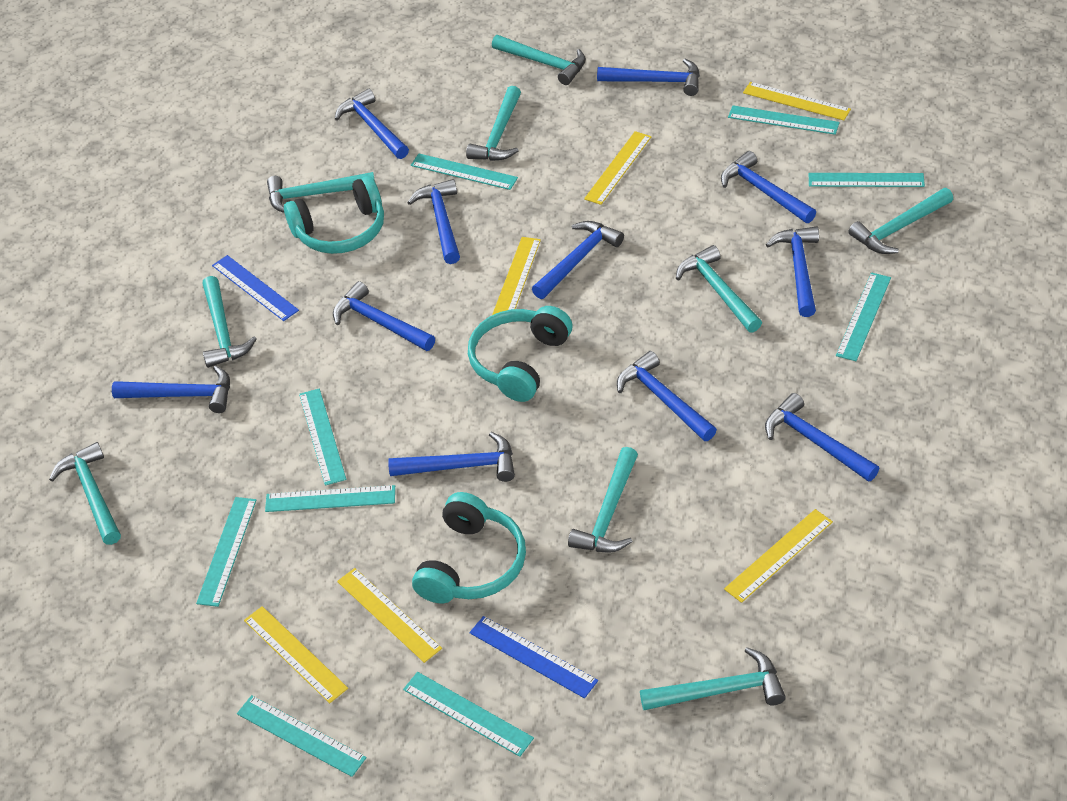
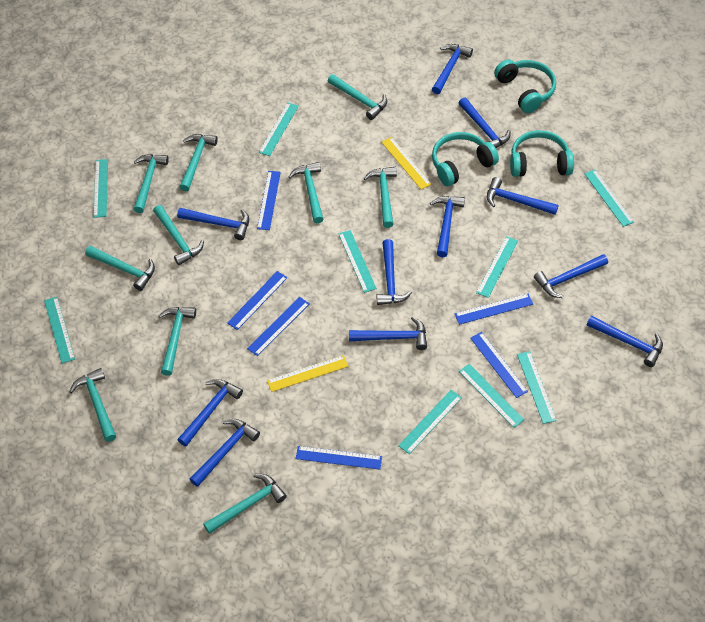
blue ruler: 2 -> 6
turquoise hammer: 9 -> 10
yellow ruler: 6 -> 2

